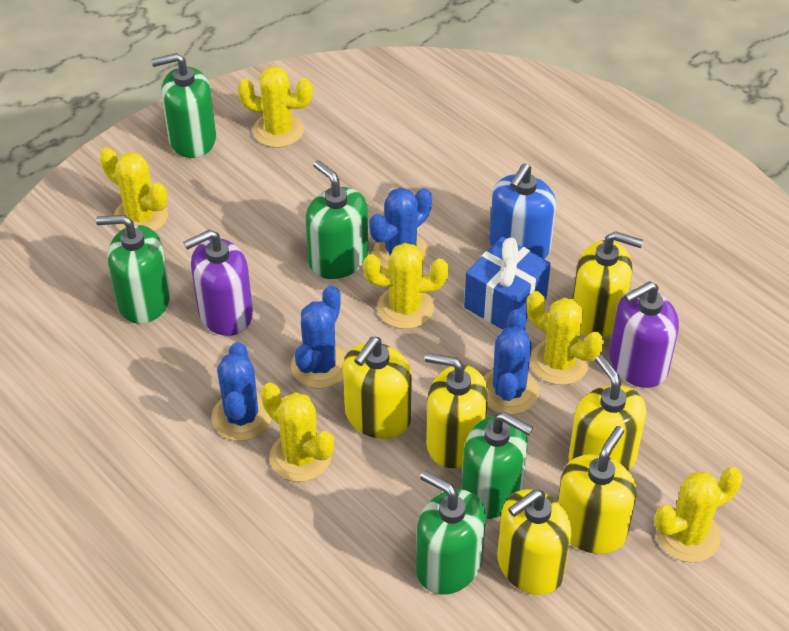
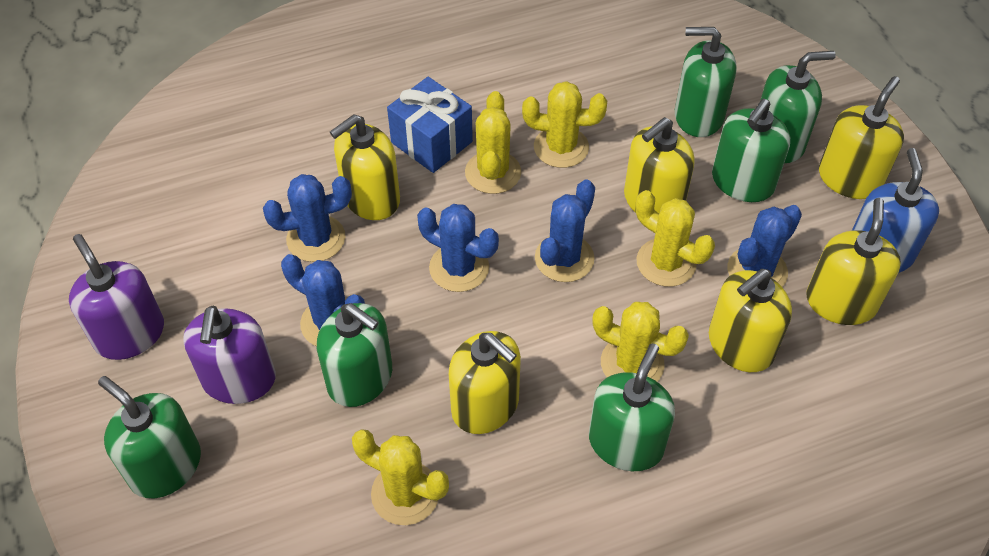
blue cactus: 4 -> 5
green soap dispenser: 5 -> 6
yellow cactus: 6 -> 5

